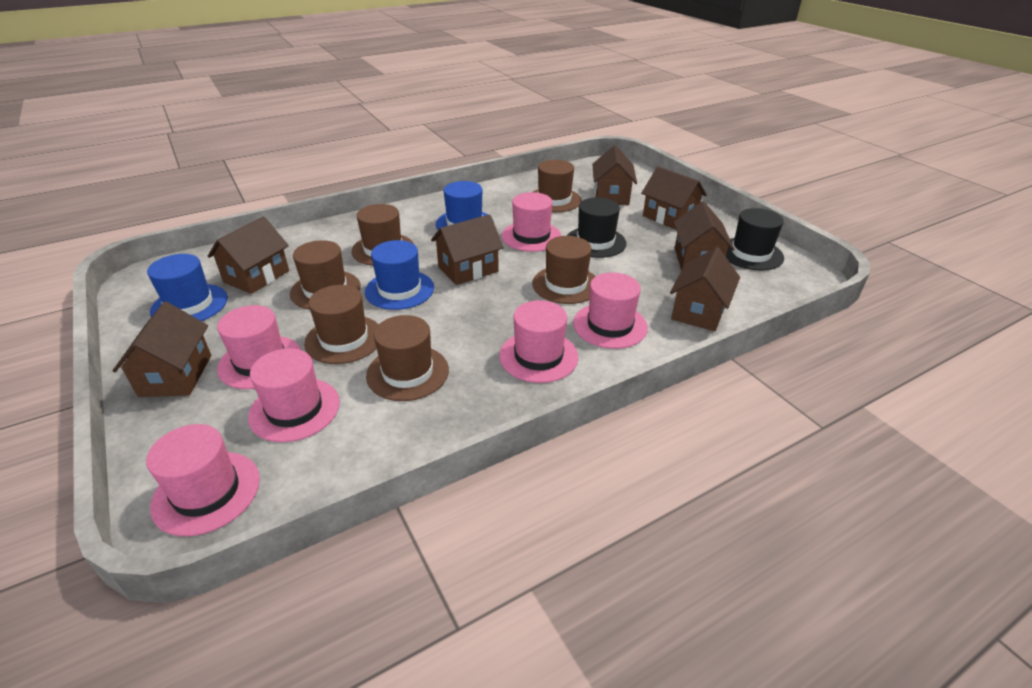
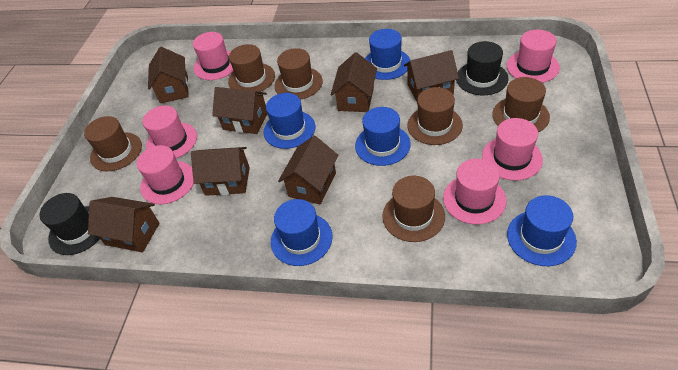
blue hat: 3 -> 5

